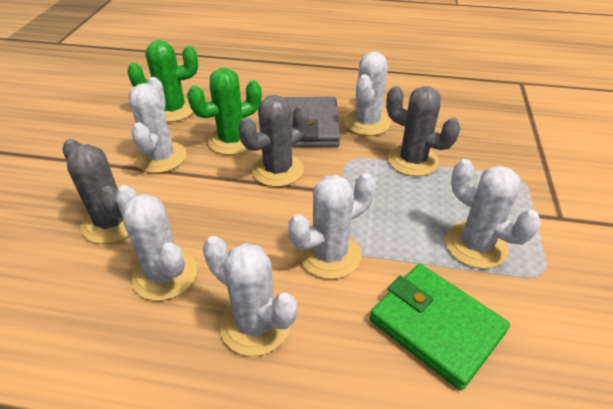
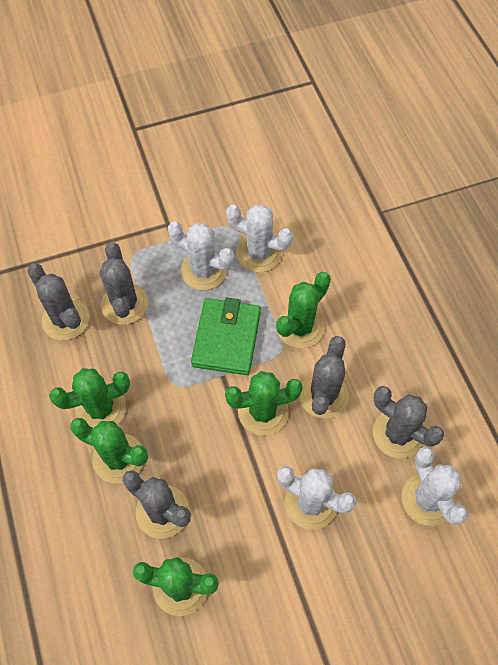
green cactus: 2 -> 5
grey cactus: 3 -> 5
grey wallet: 1 -> 0
white cactus: 6 -> 4

